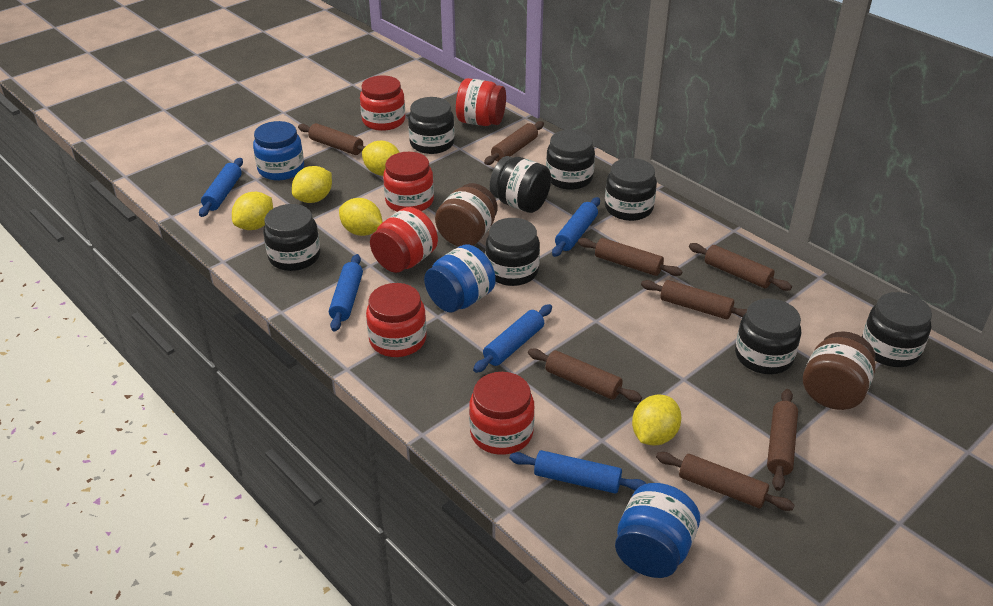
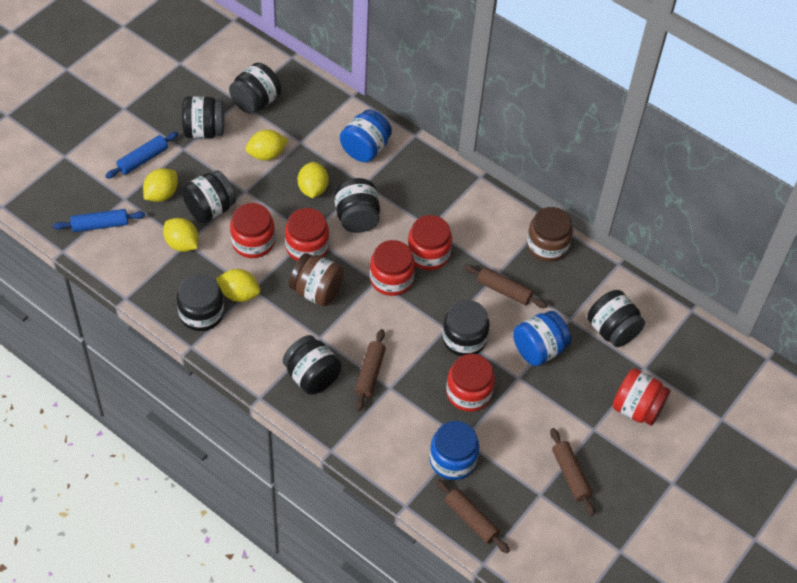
blue rolling pin: 5 -> 2
brown rolling pin: 8 -> 4

